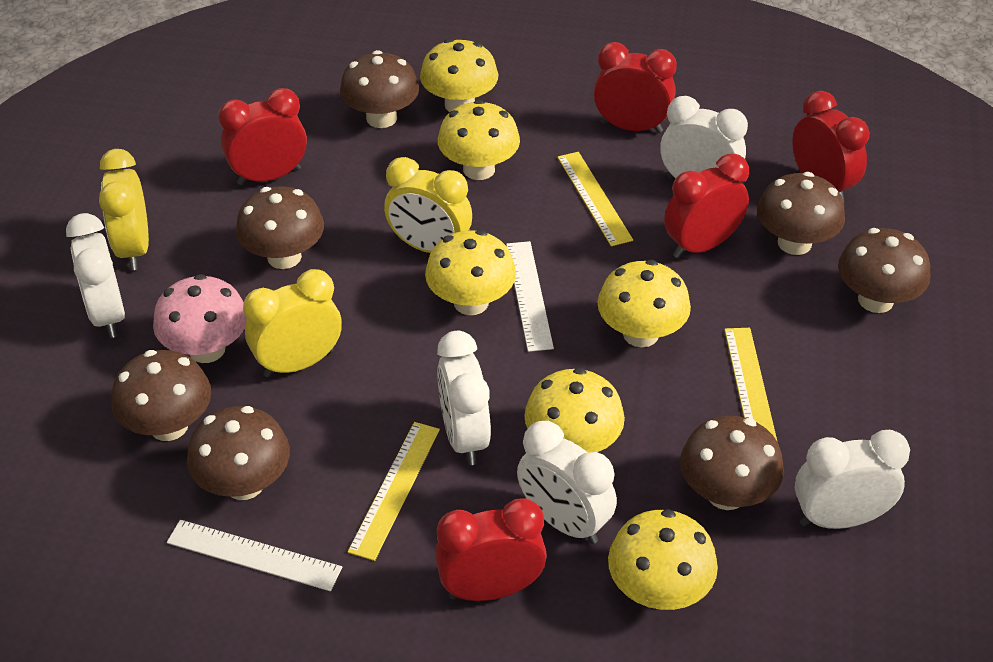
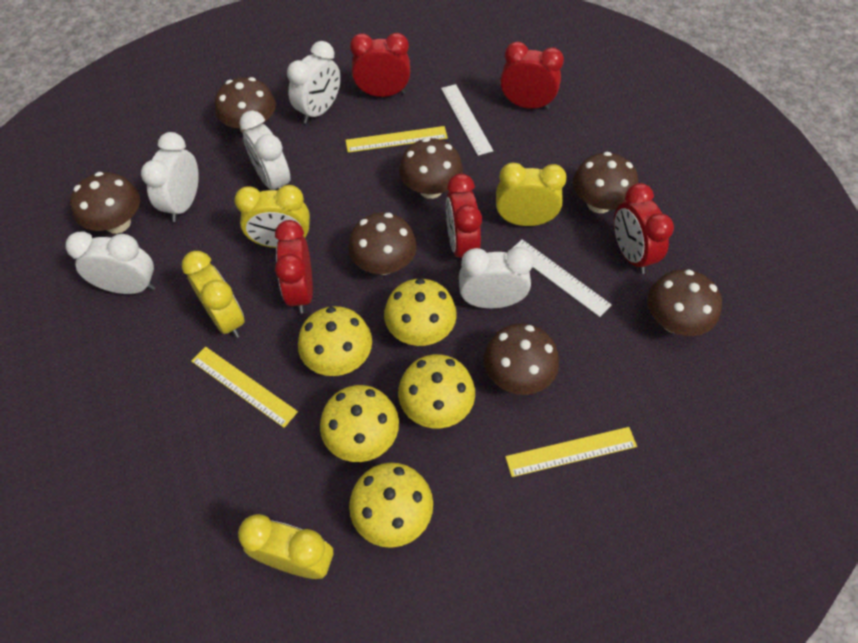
pink mushroom: 1 -> 0
yellow clock: 3 -> 4
yellow mushroom: 6 -> 5

